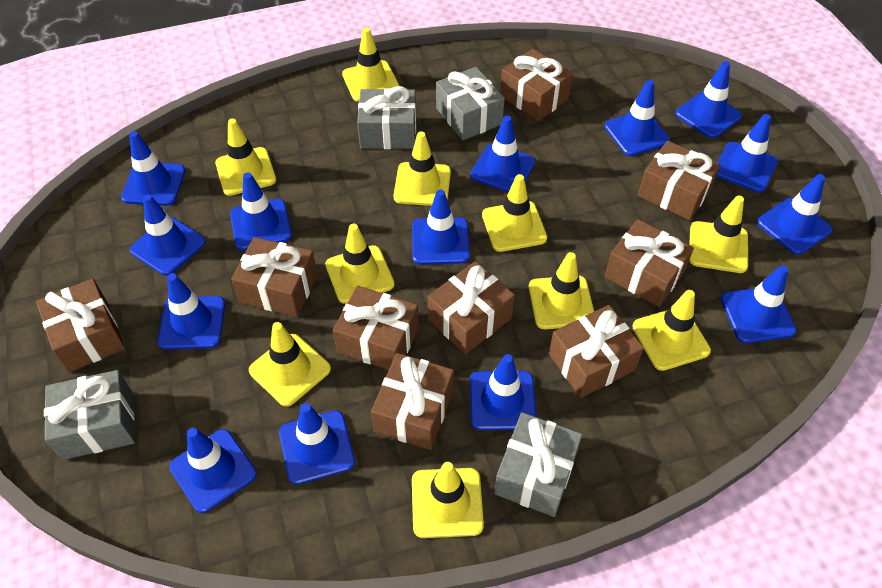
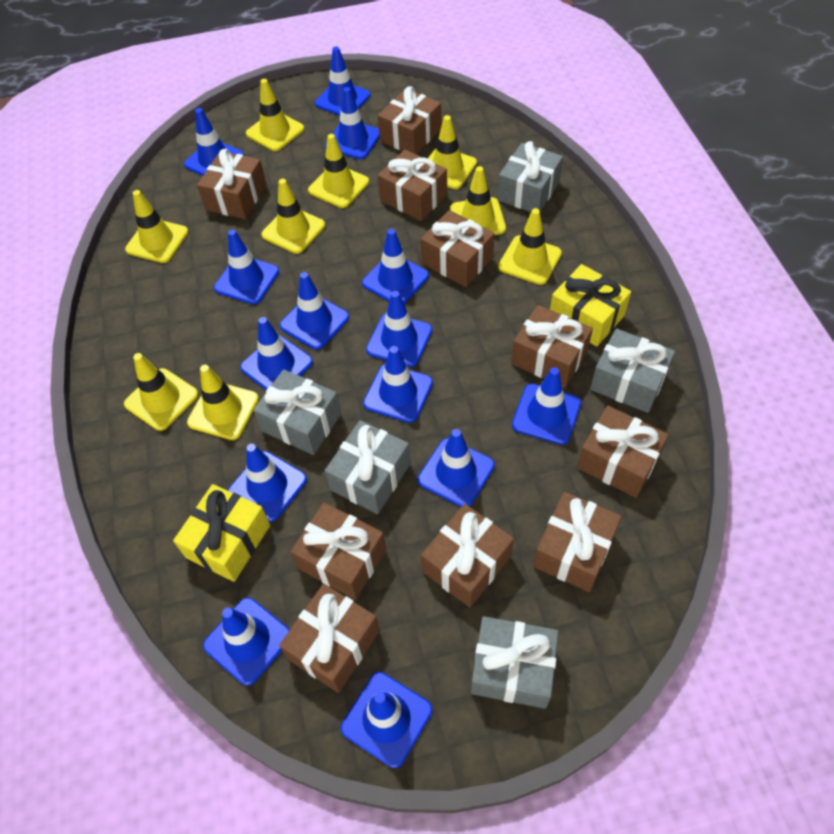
brown gift: 9 -> 10
grey gift: 4 -> 5
yellow gift: 0 -> 2
yellow traffic cone: 10 -> 9

